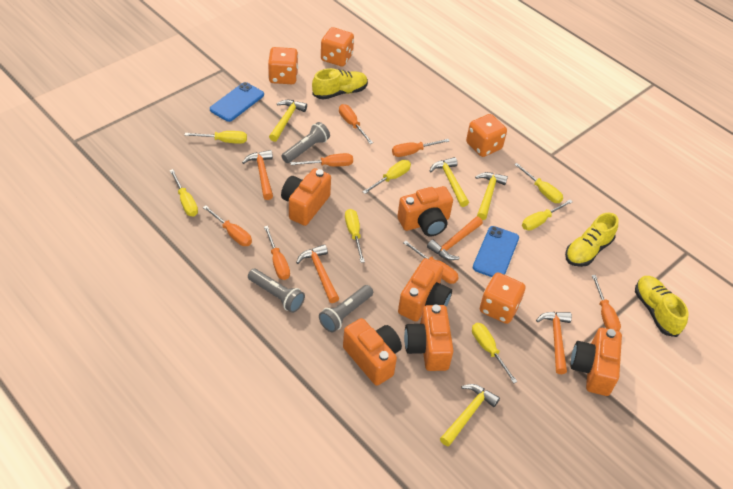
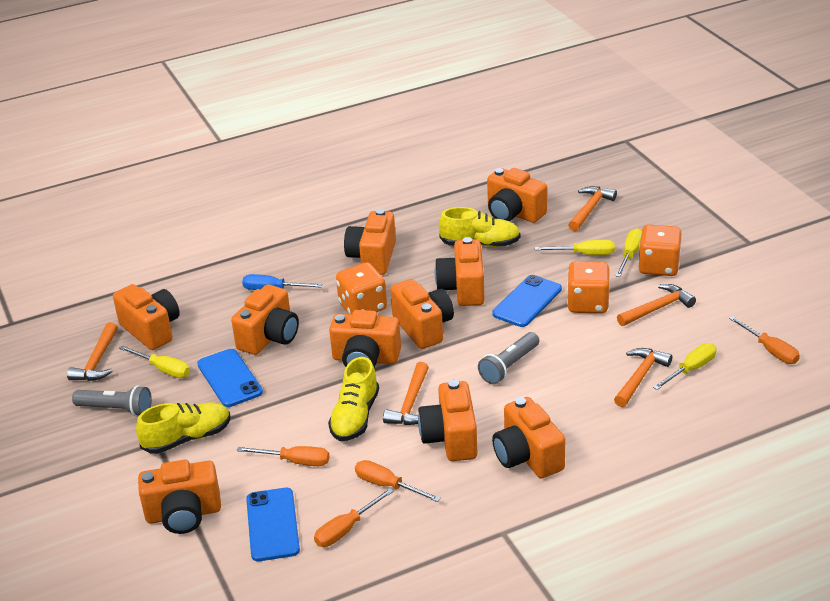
blue phone: 2 -> 3
blue screwdriver: 0 -> 1
grey flashlight: 3 -> 2
orange camera: 6 -> 10
orange dice: 4 -> 3
orange hammer: 4 -> 5
orange screwdriver: 7 -> 4
yellow hammer: 4 -> 0
yellow screwdriver: 7 -> 4

